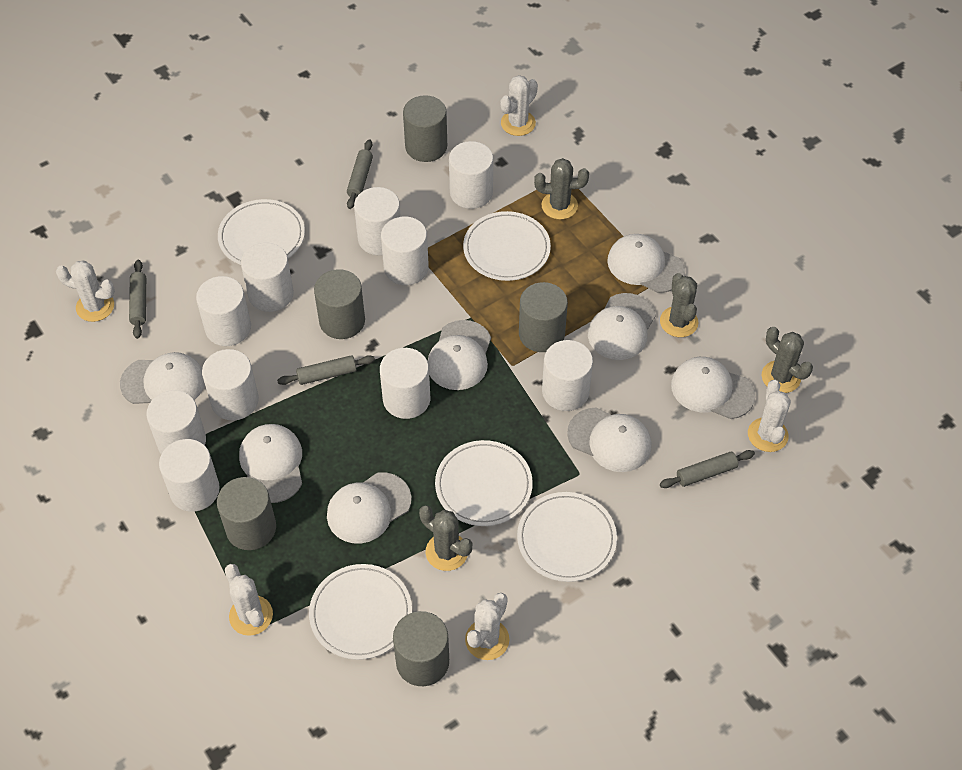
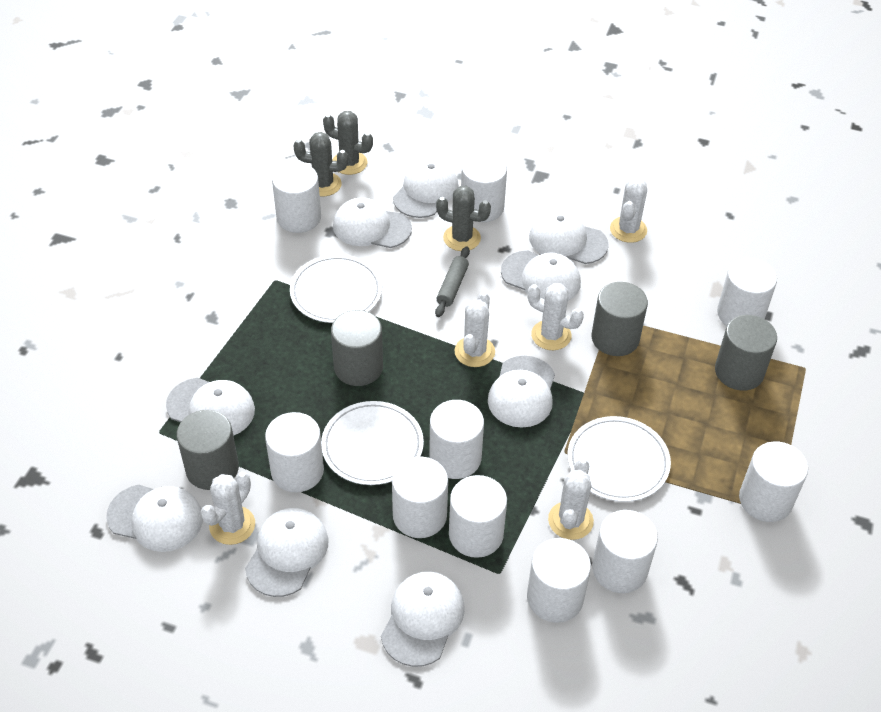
grey cactus: 4 -> 3
grey cylinder: 5 -> 4
grey rolling pin: 4 -> 1
white cap: 8 -> 9
white plate: 5 -> 3

